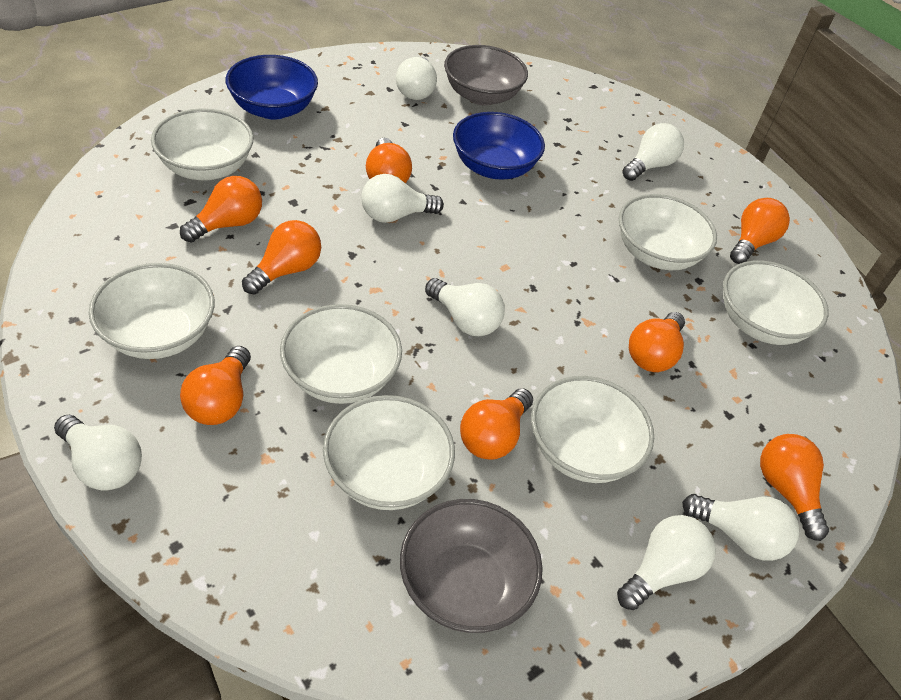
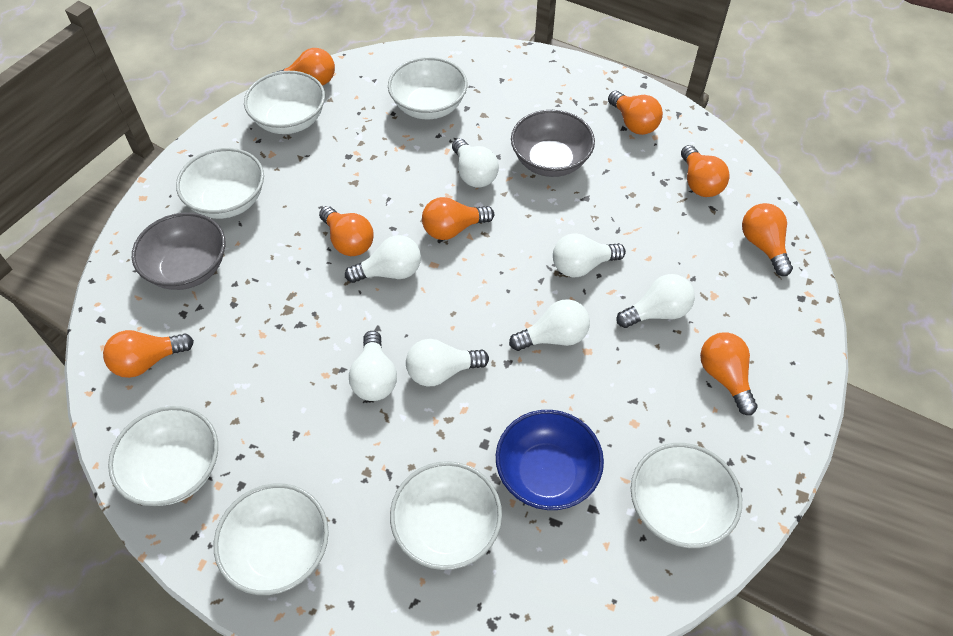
blue bowl: 2 -> 1

